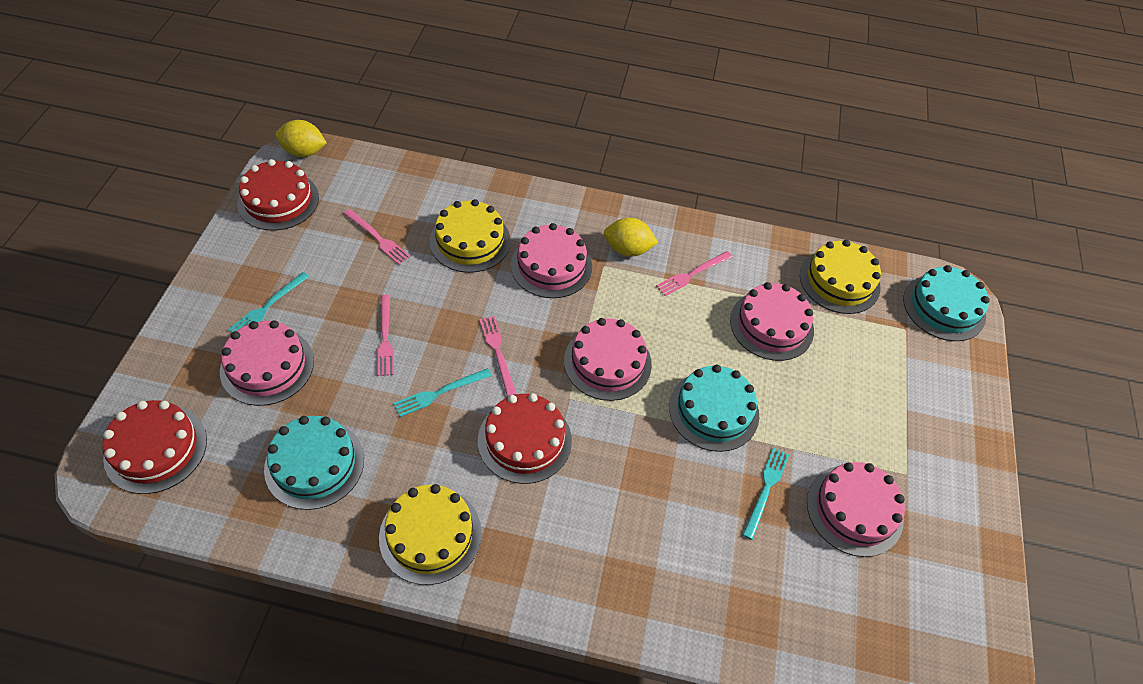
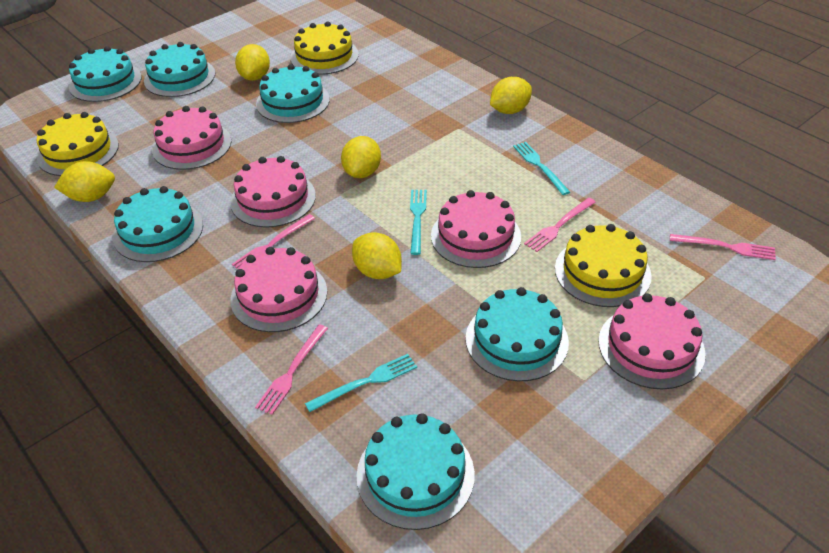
red cake: 3 -> 0
turquoise cake: 3 -> 6
yellow lemon: 2 -> 5

